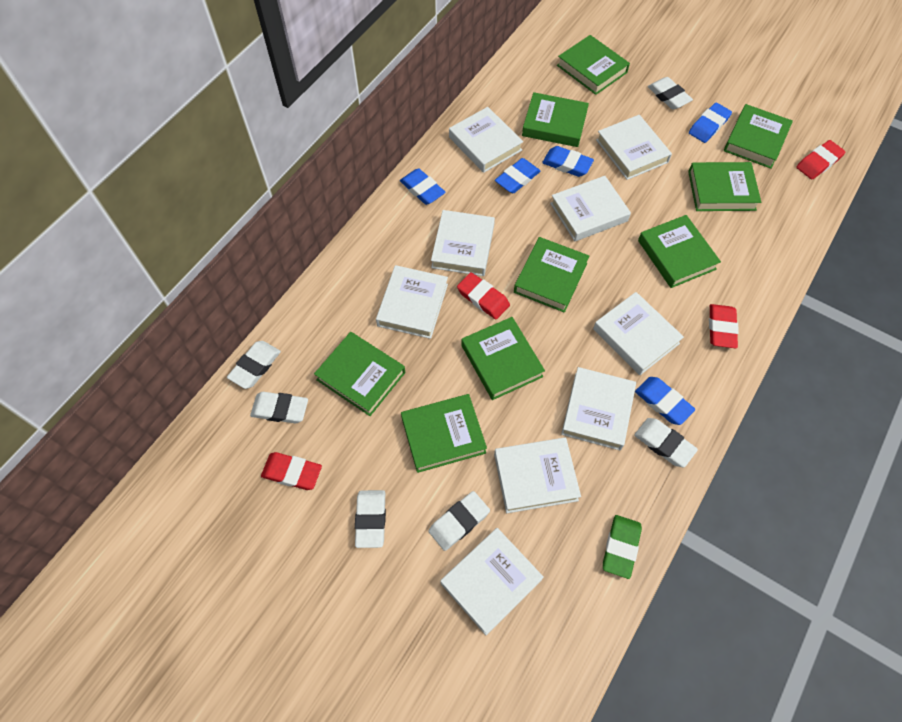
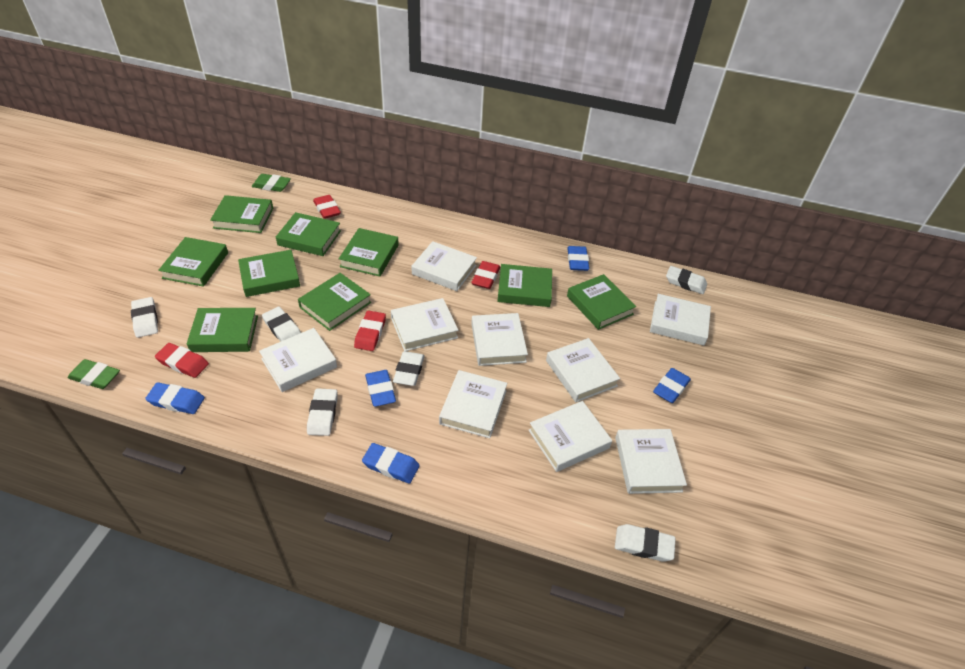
green eraser: 1 -> 2

